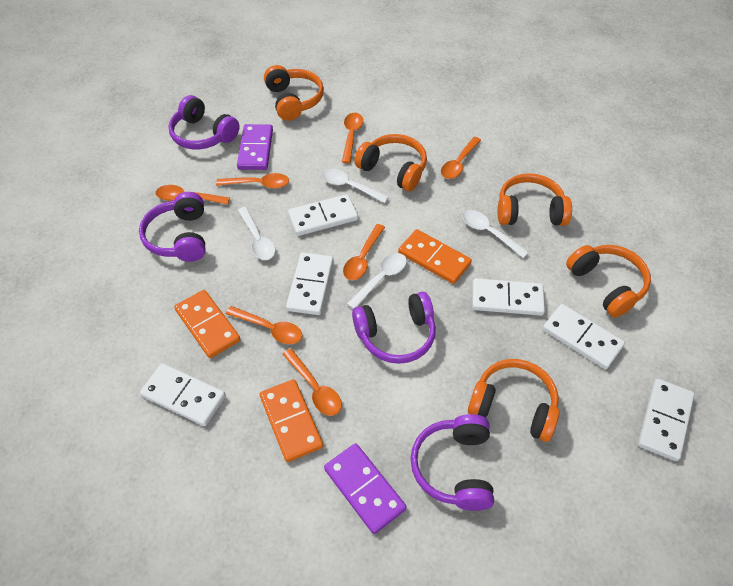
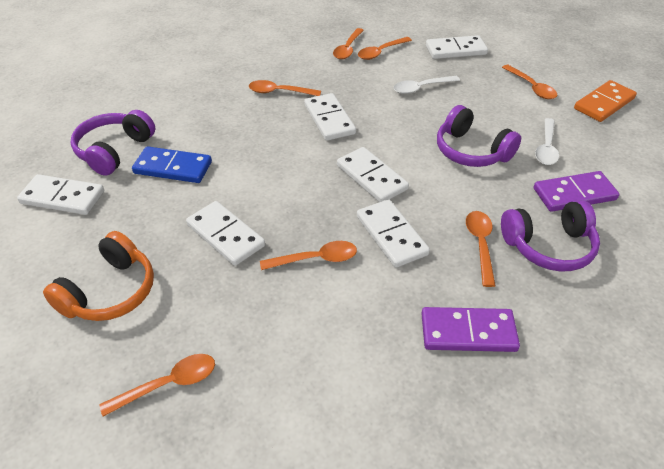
blue domino: 0 -> 1
orange domino: 3 -> 1
orange headphones: 5 -> 1
purple headphones: 4 -> 3
white spoon: 4 -> 2

